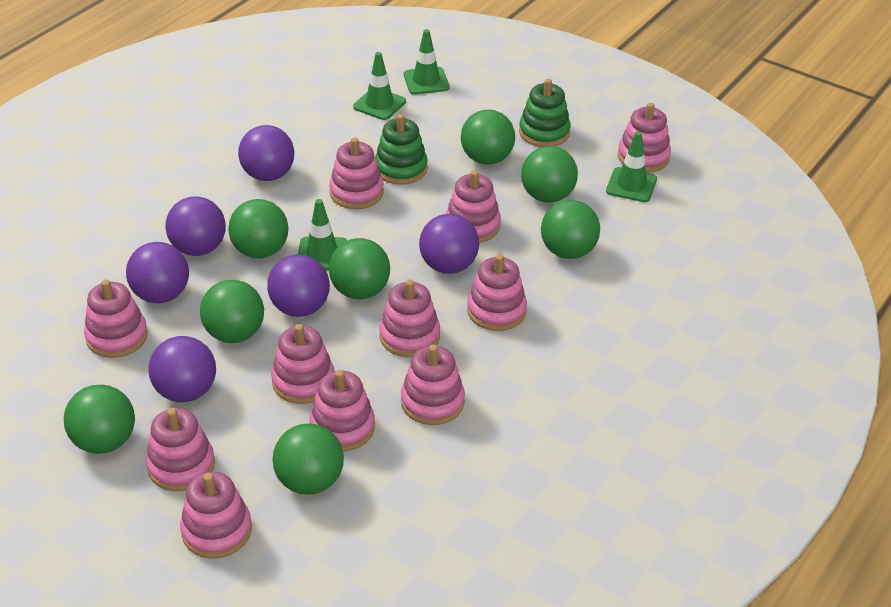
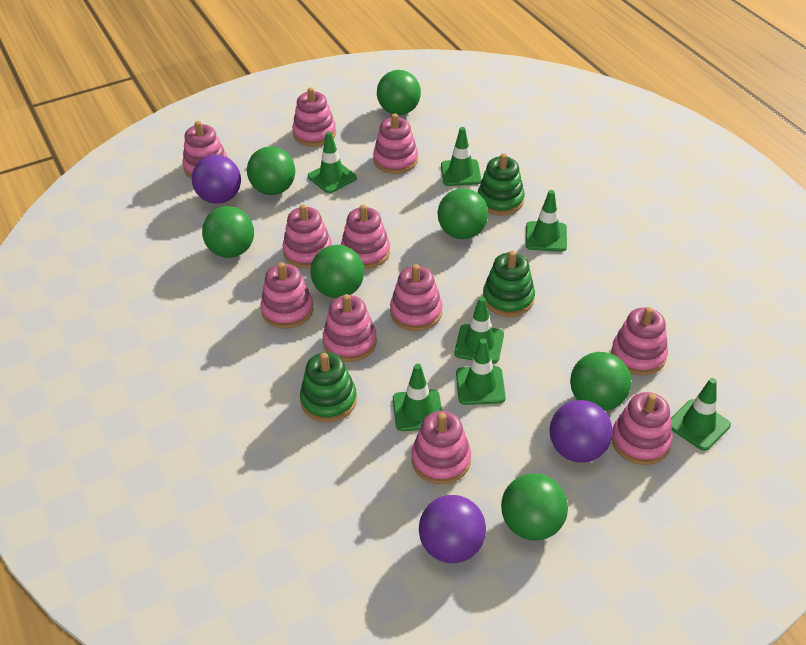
green ball: 8 -> 7
green stacking toy: 2 -> 3
green traffic cone: 4 -> 7
purple ball: 6 -> 3

